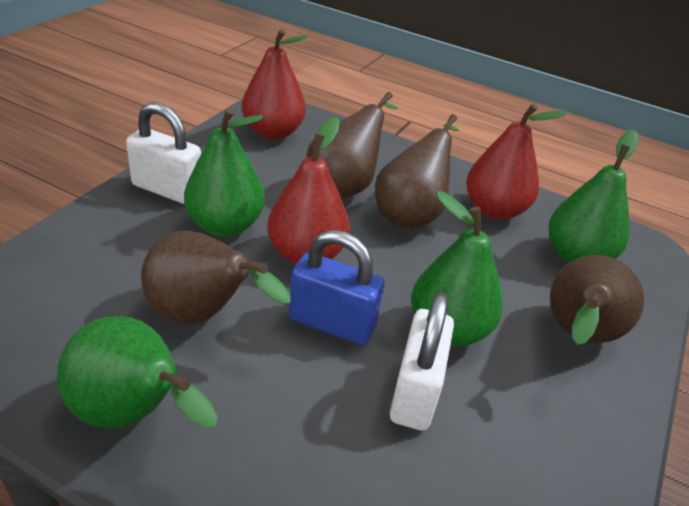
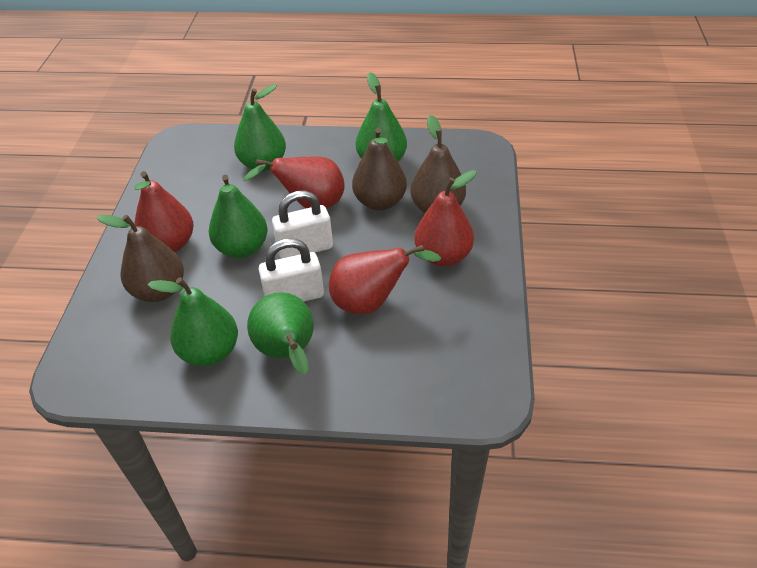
blue padlock: 1 -> 0
brown pear: 4 -> 3
green pear: 4 -> 5
red pear: 3 -> 4

